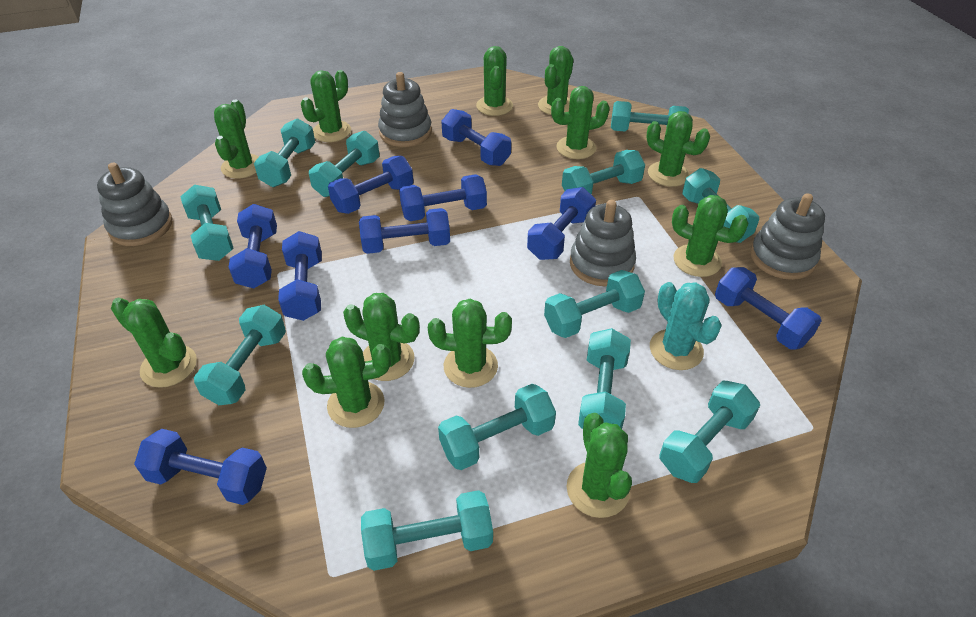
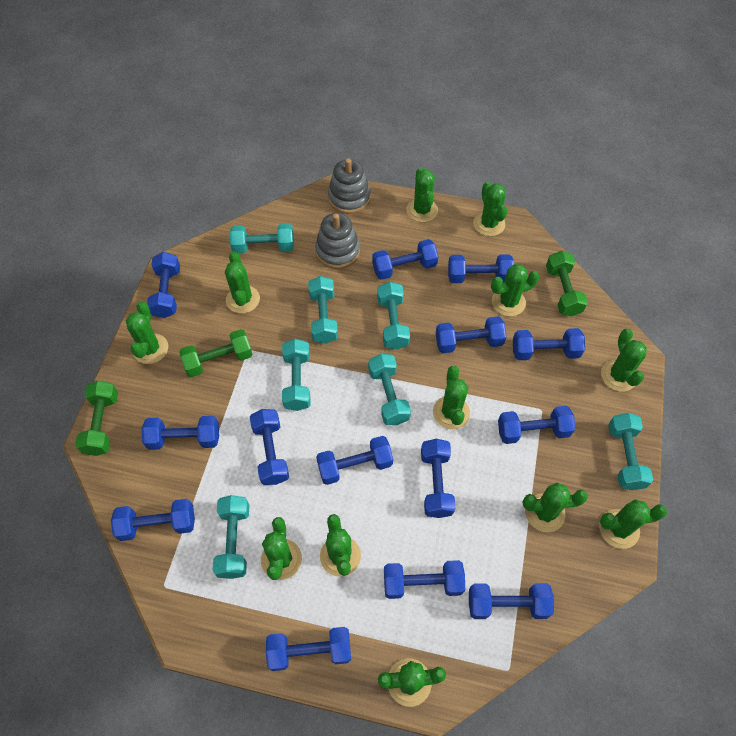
blue dumbbell: 9 -> 14
green dumbbell: 0 -> 3
grey stacking toy: 4 -> 2
turquoise cactus: 1 -> 0
turquoise dumbbell: 12 -> 7

